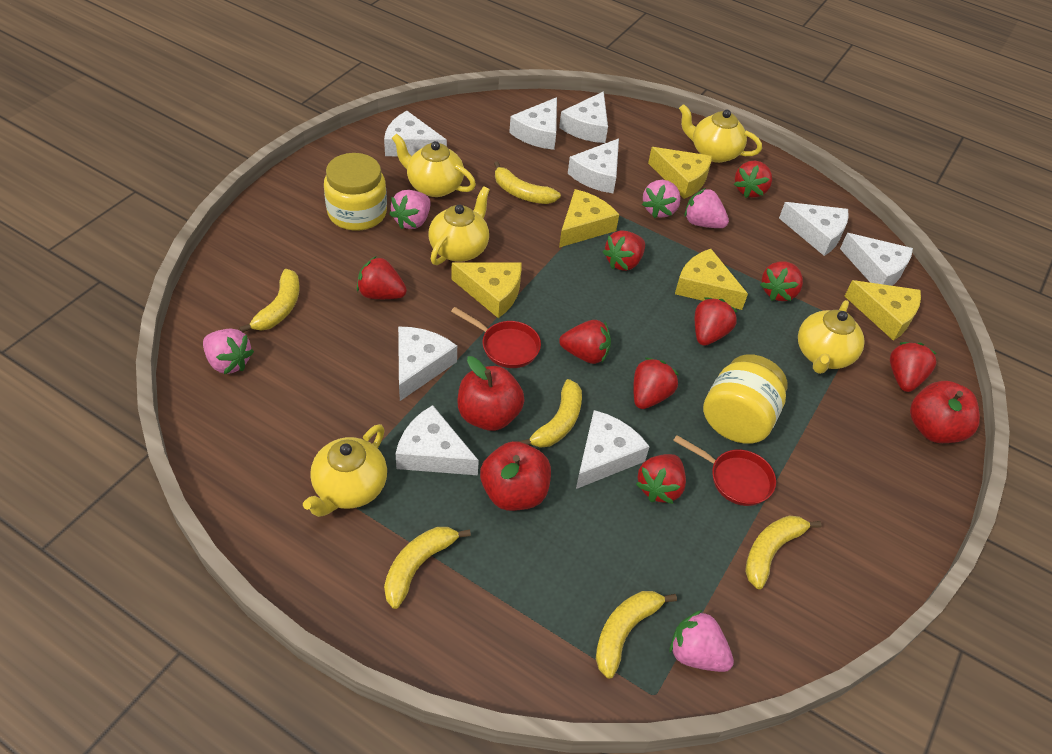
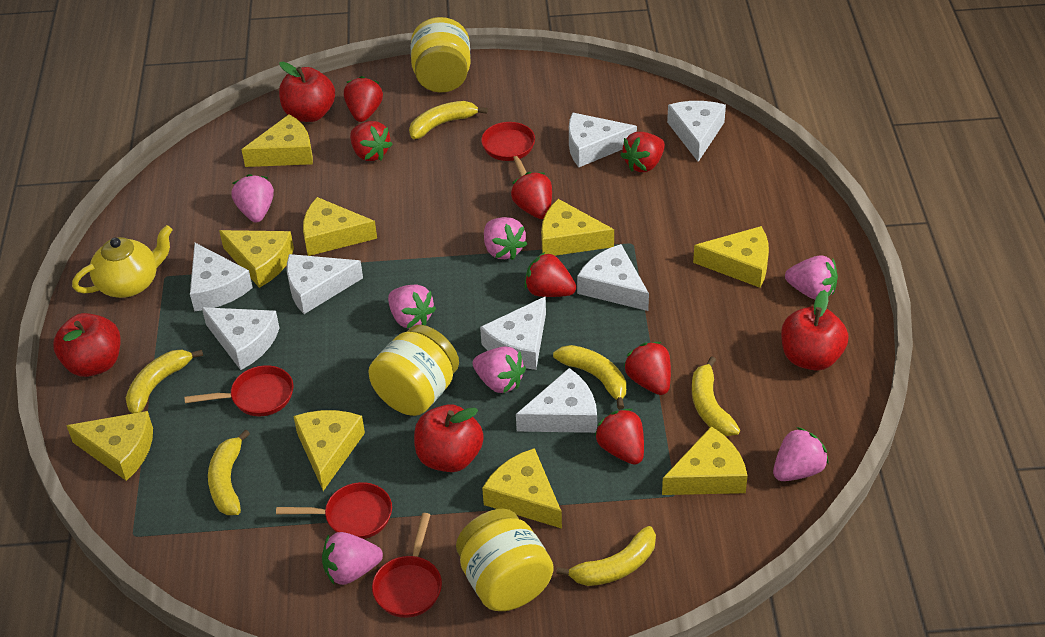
pink strawberry: 5 -> 7
red apple: 3 -> 4
red pan: 2 -> 4
red strawberry: 9 -> 7
white cheese: 9 -> 8
yellow cheese: 5 -> 9
yellow jar: 2 -> 3
yellow teapot: 5 -> 1

